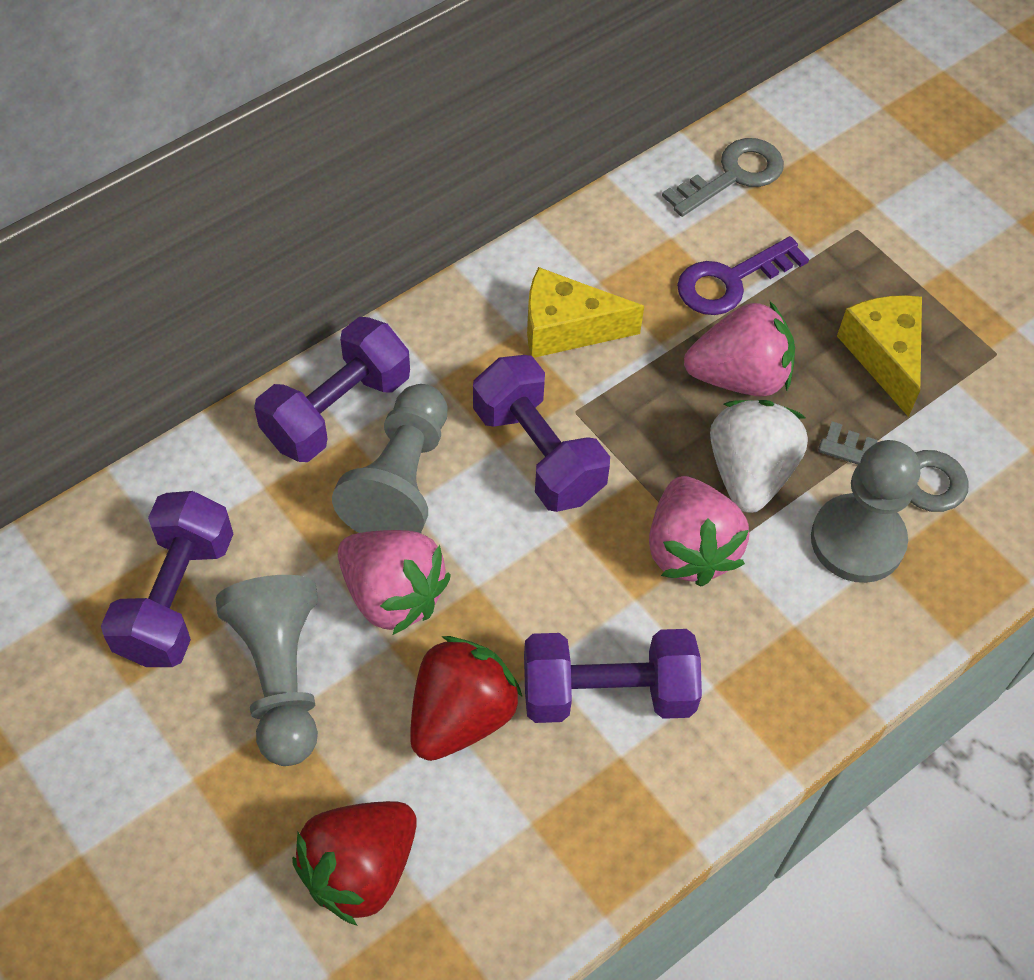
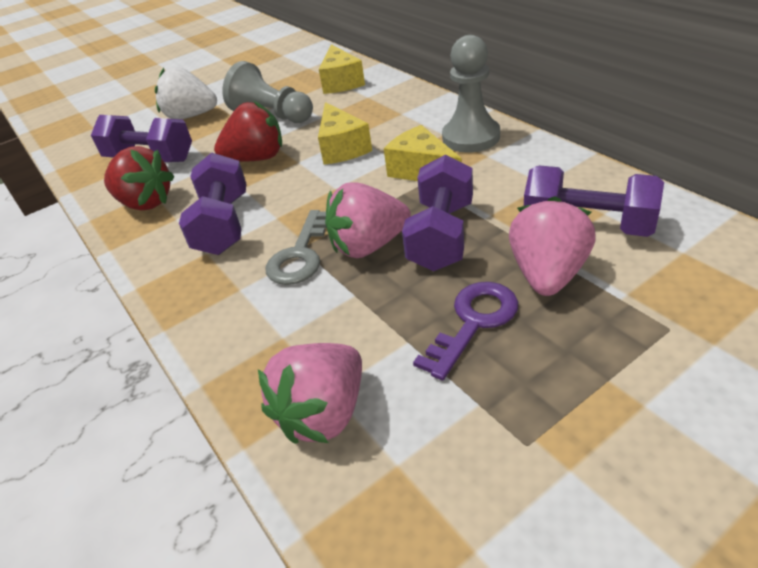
grey key: 2 -> 1
grey pawn: 3 -> 2
yellow cheese: 2 -> 3

